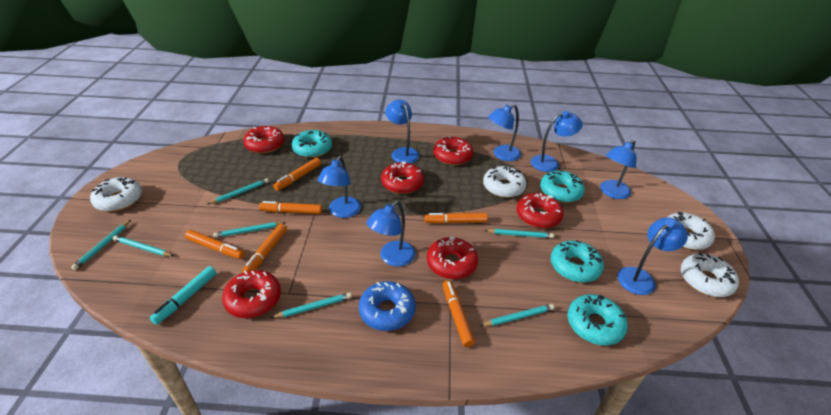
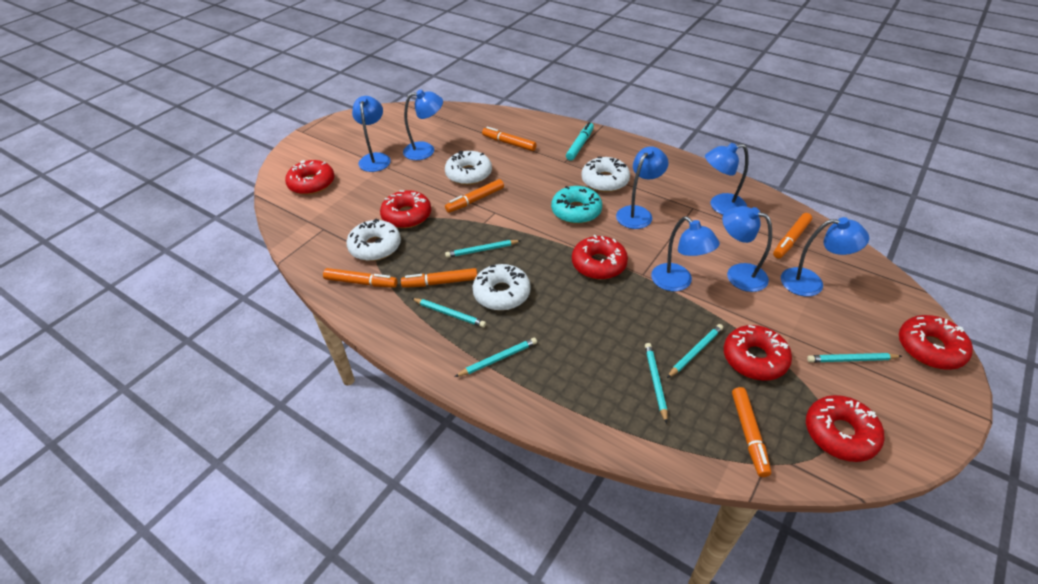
blue donut: 1 -> 0
turquoise donut: 4 -> 1
turquoise pencil: 7 -> 6

